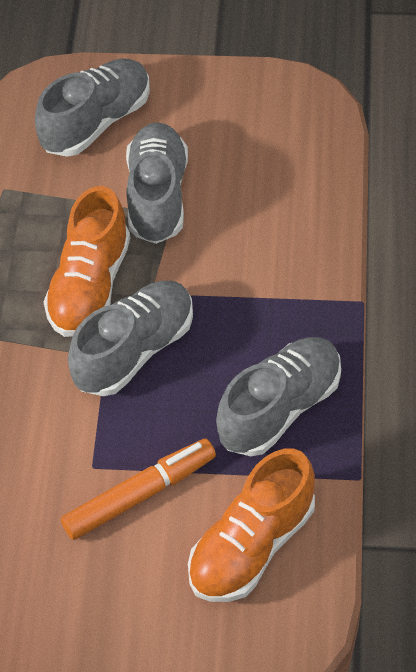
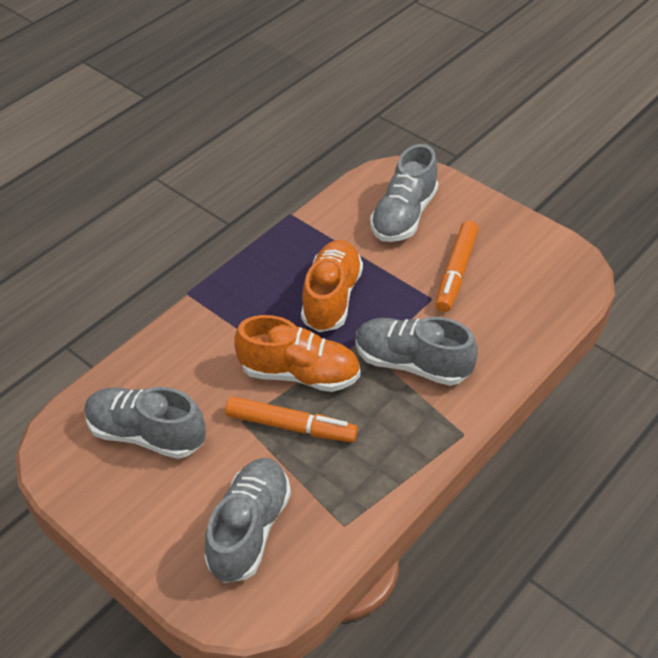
orange marker: 1 -> 2

